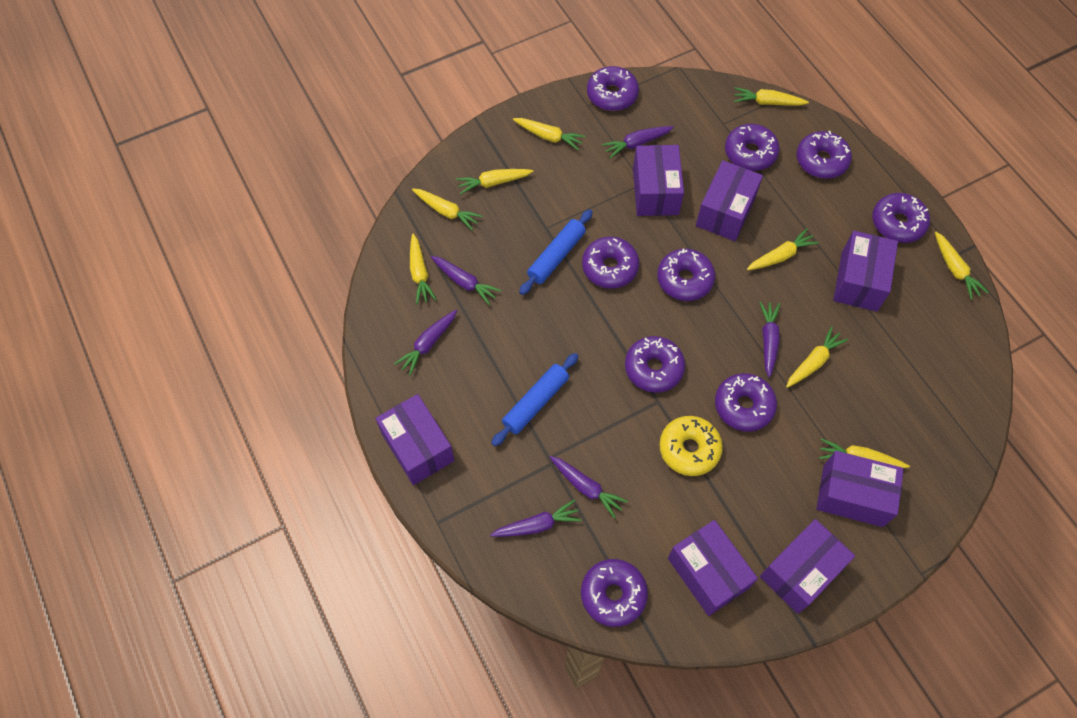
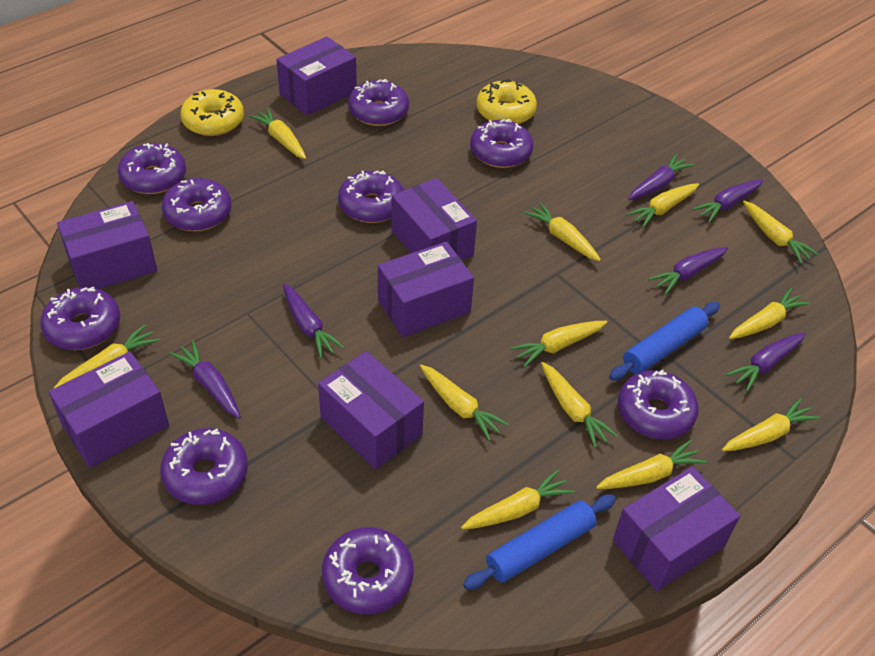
yellow carrot: 9 -> 12
yellow donut: 1 -> 2

